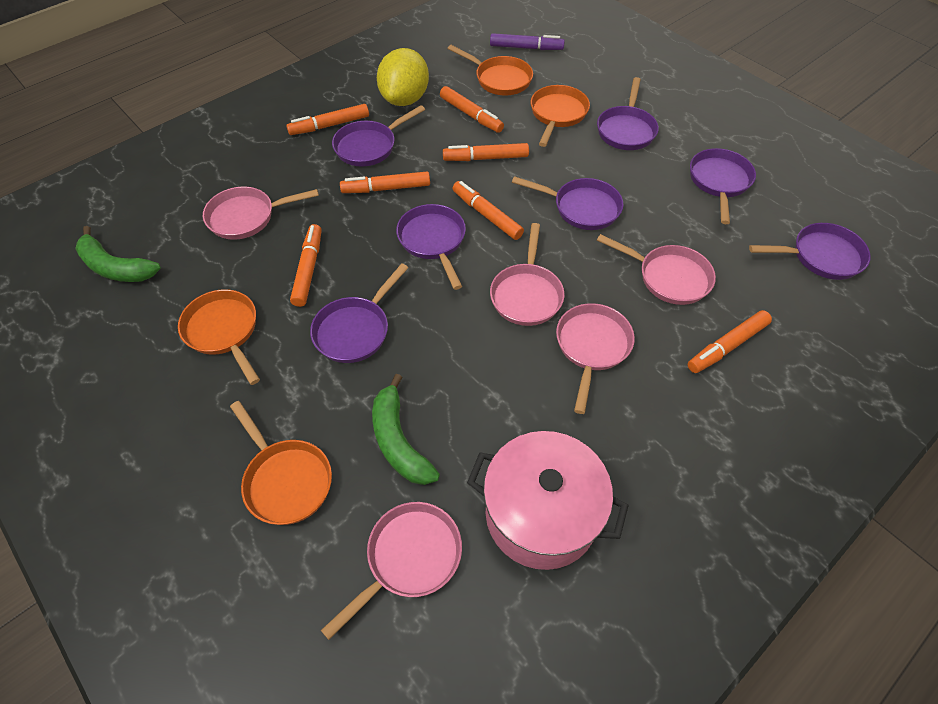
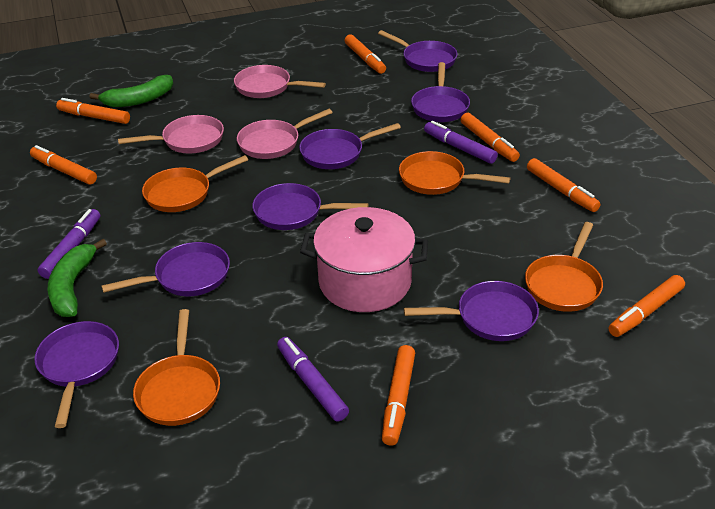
pink pan: 5 -> 3
purple marker: 1 -> 3
yellow lemon: 1 -> 0

